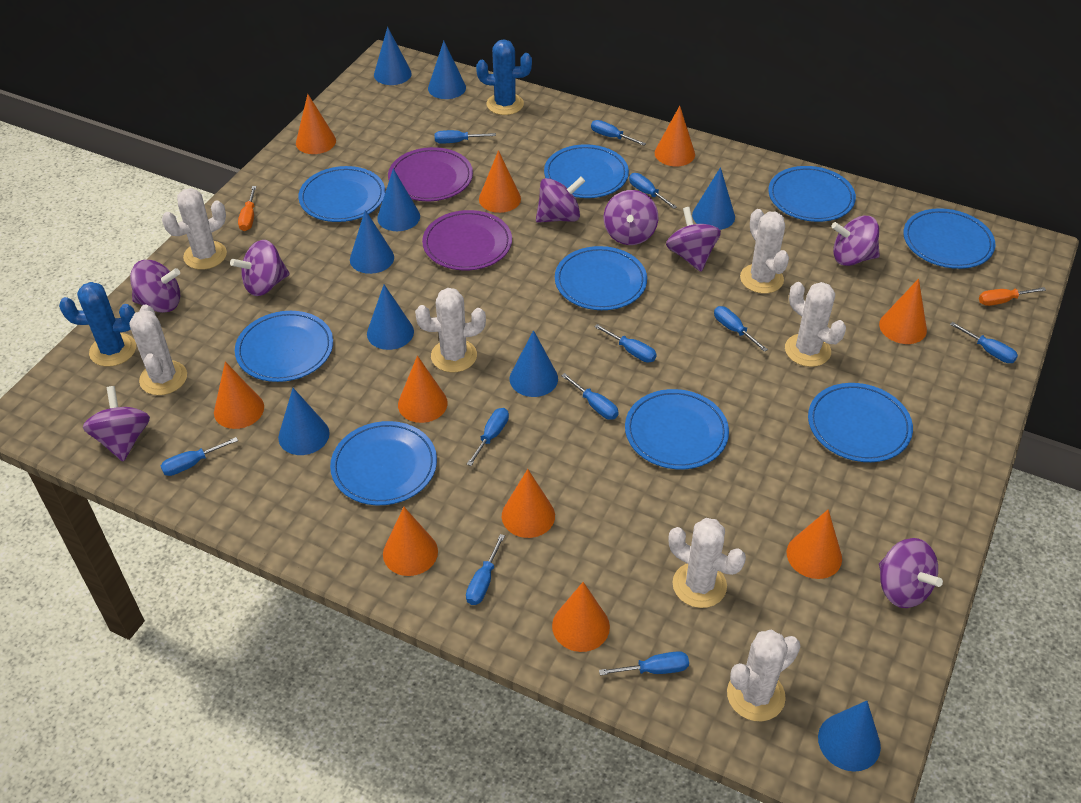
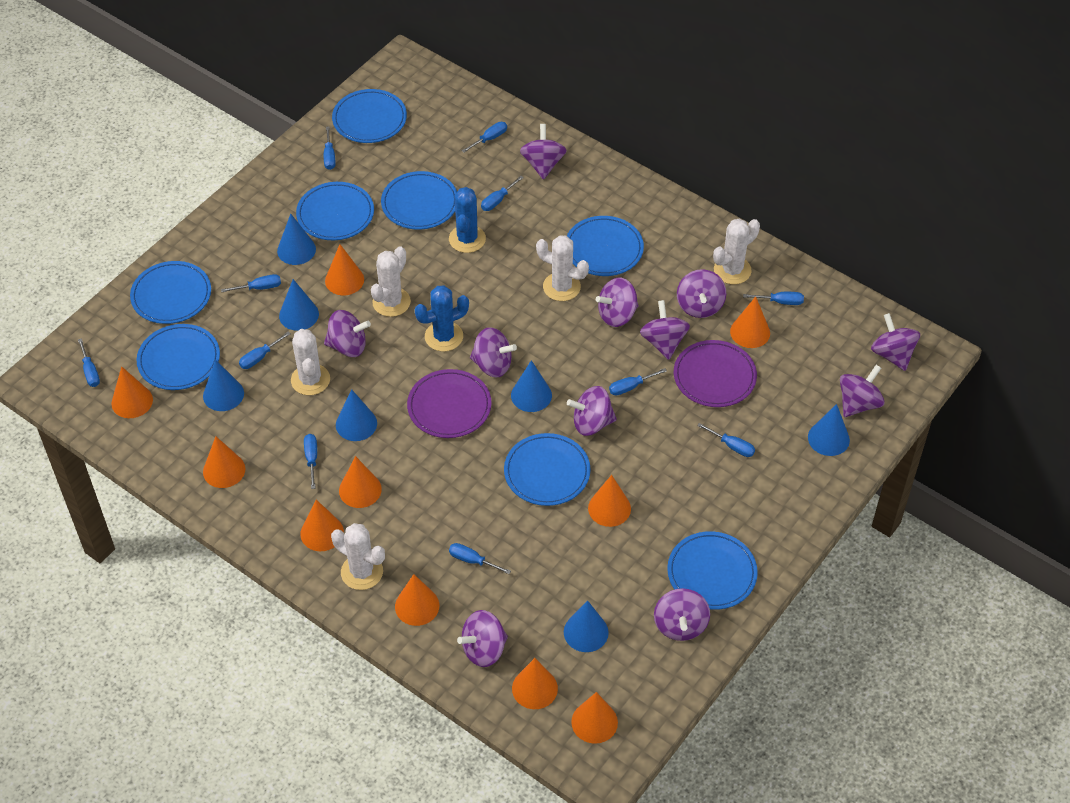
blue cone: 9 -> 7
blue plate: 9 -> 8
orange screwdriver: 2 -> 0
purple spinning top: 8 -> 11
white cactus: 7 -> 5

